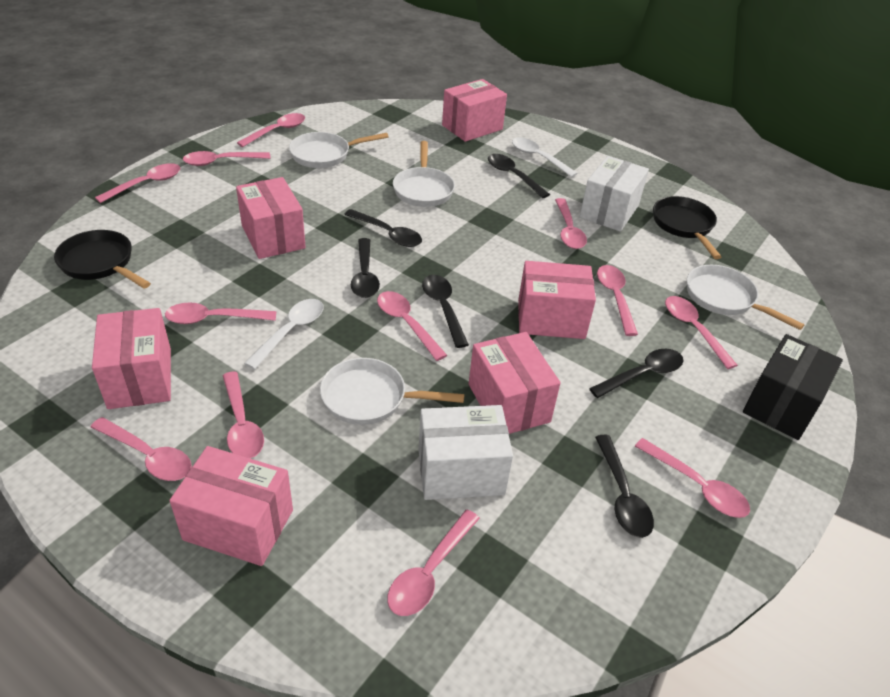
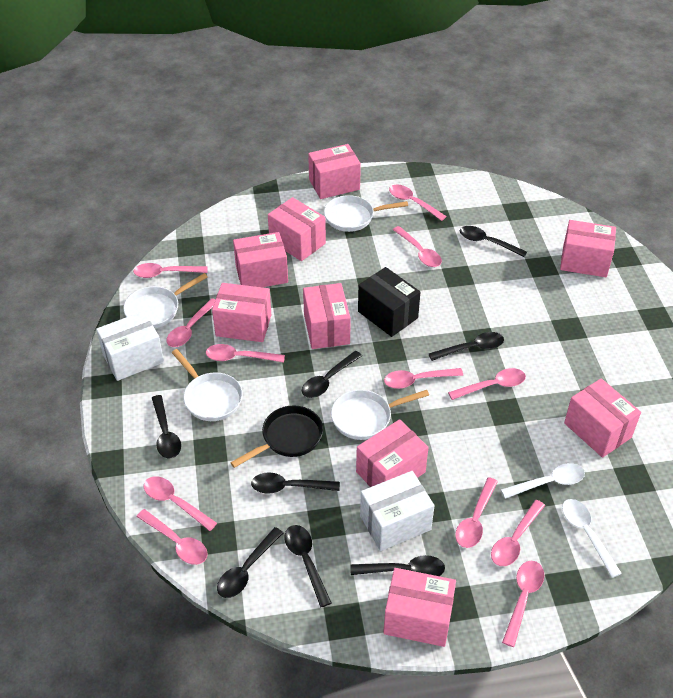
black pan: 2 -> 1
black spoon: 6 -> 8
pink box: 6 -> 9

